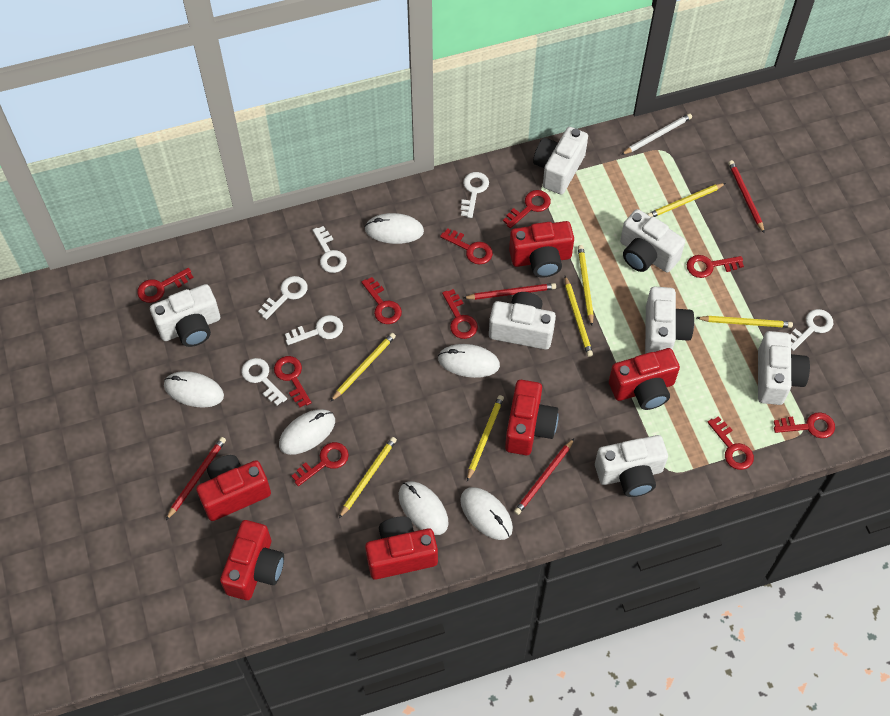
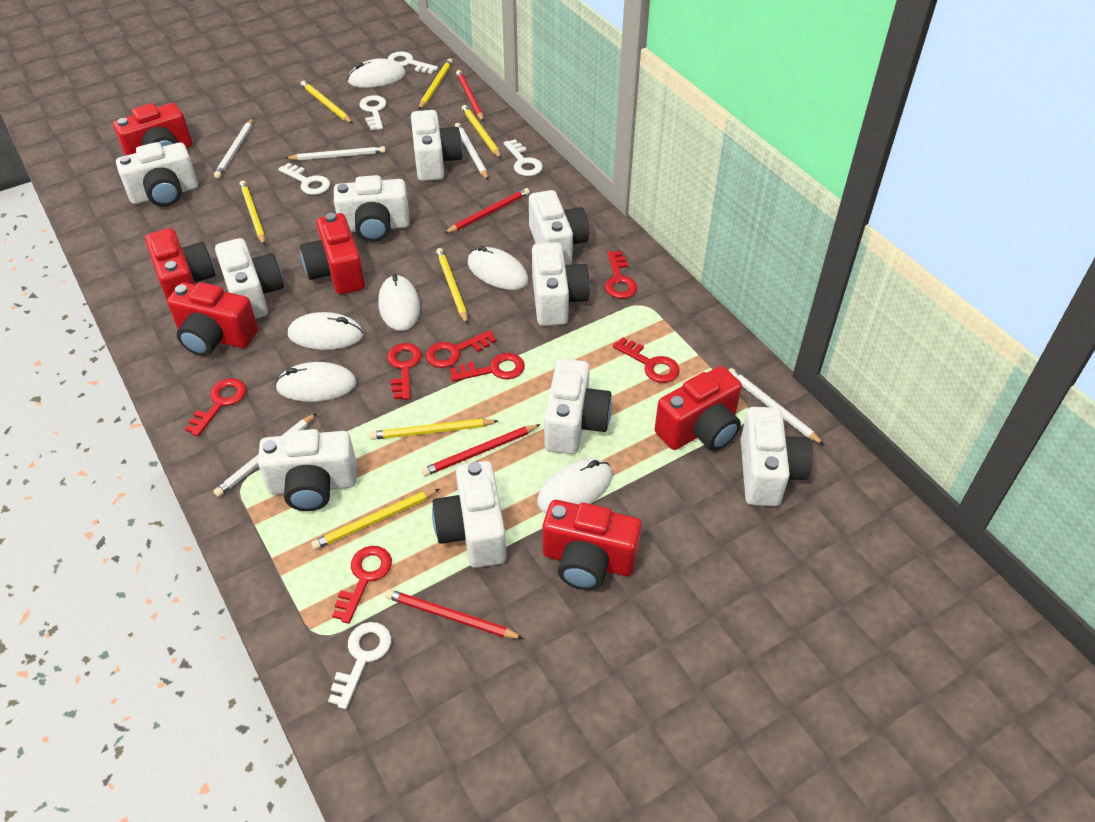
red key: 10 -> 7
white camera: 7 -> 10
white key: 6 -> 5
white pencil: 1 -> 5

